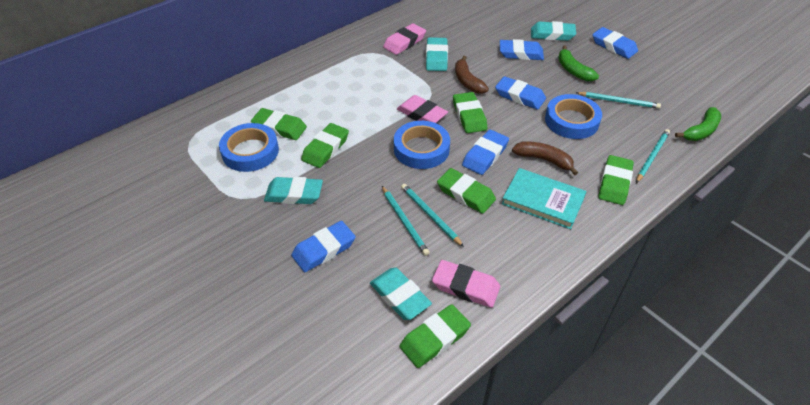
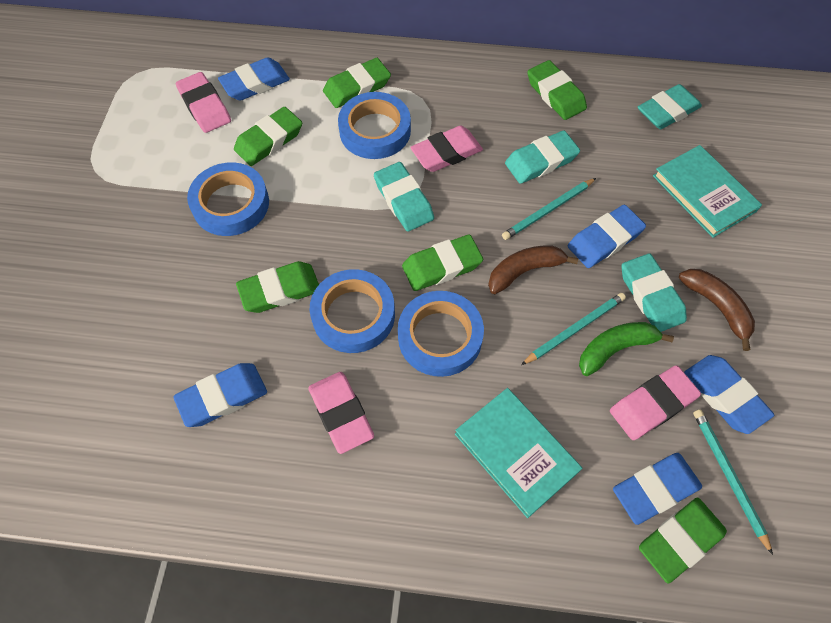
blue tape: 3 -> 4
green banana: 2 -> 1
pink eraser: 3 -> 4
turquoise book: 1 -> 2
turquoise pencil: 4 -> 3

